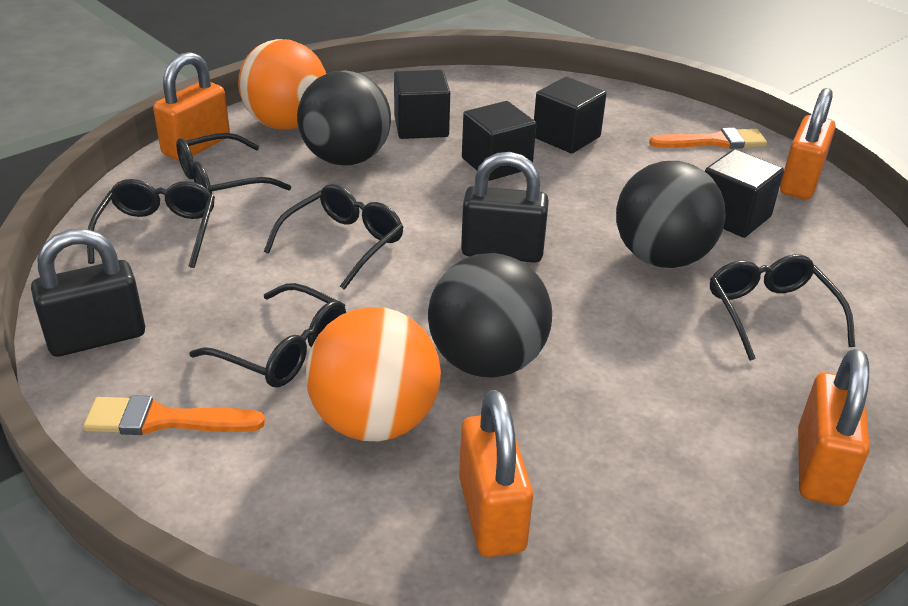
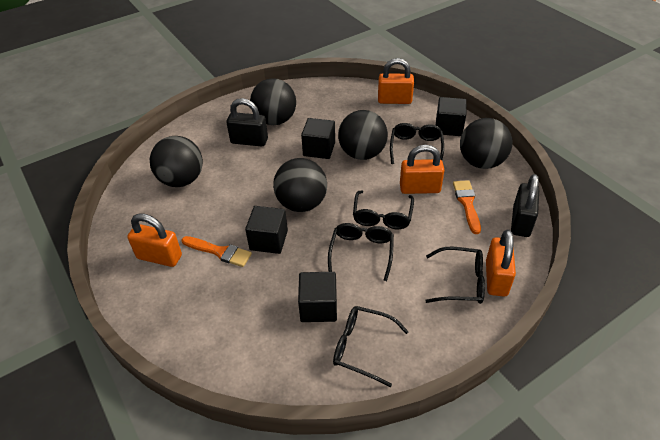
black ball: 3 -> 5
orange ball: 2 -> 0

